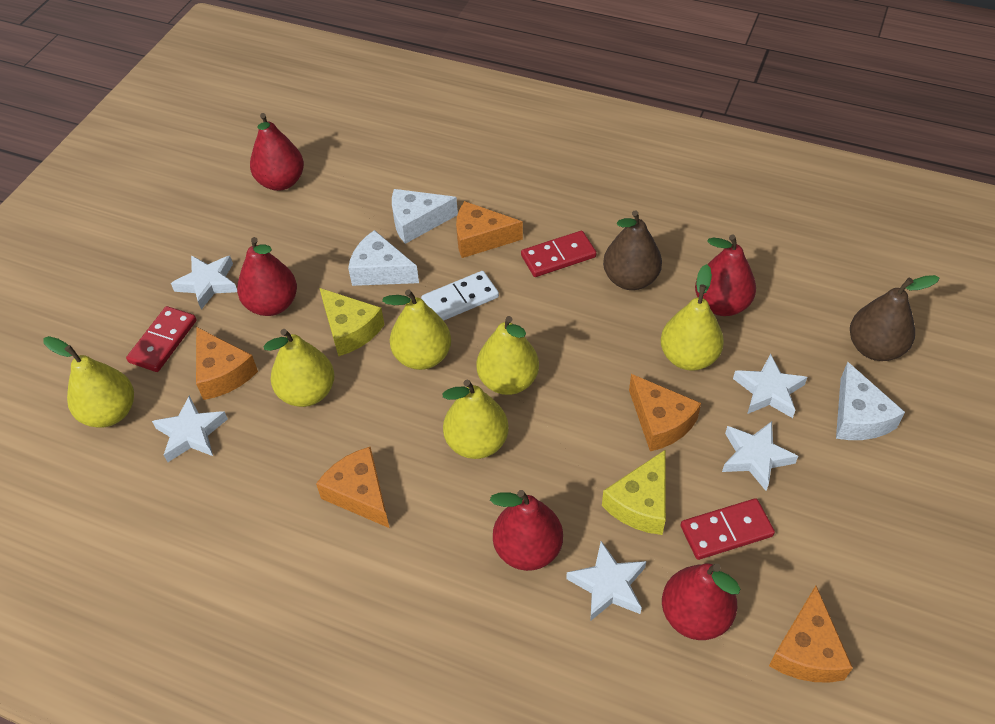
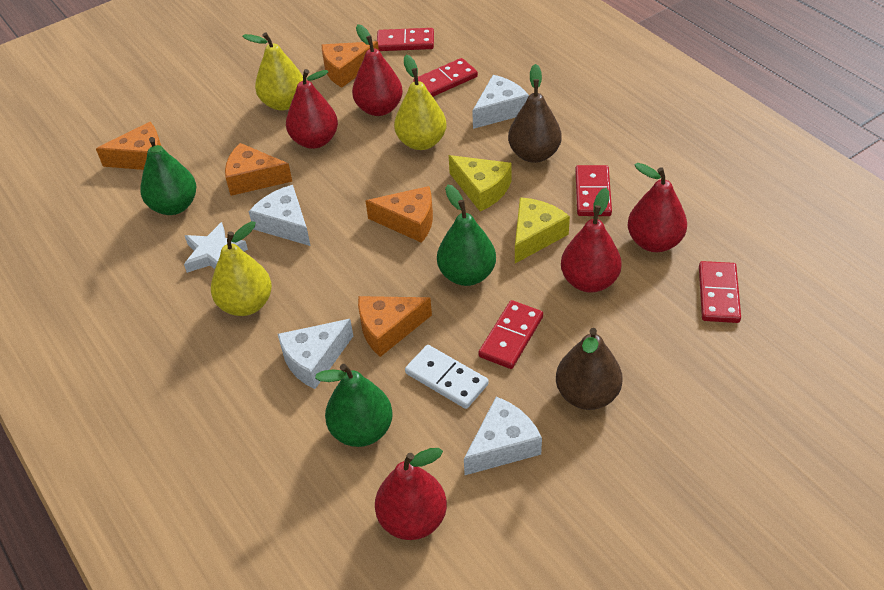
green pear: 0 -> 3
red domino: 3 -> 5
white cheese: 3 -> 4
white star: 5 -> 1
yellow pear: 6 -> 3

